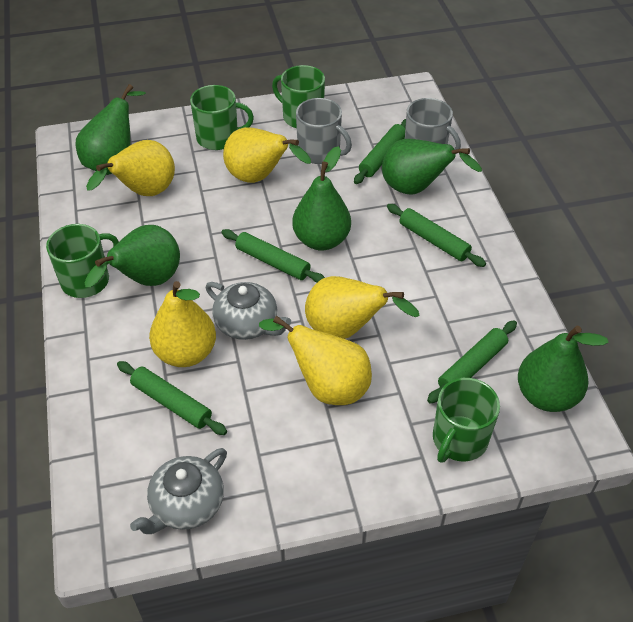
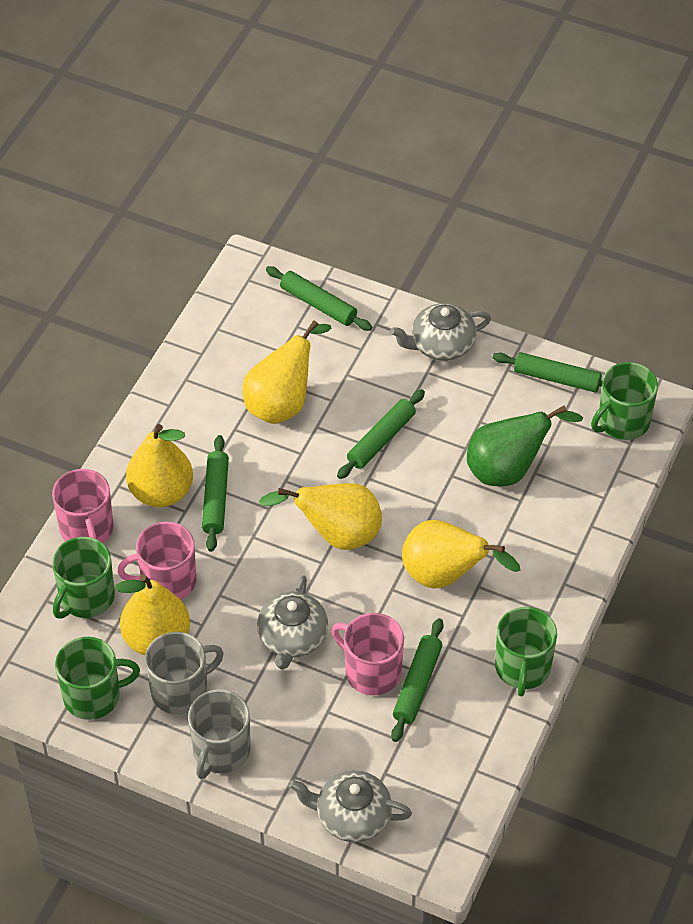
green pear: 5 -> 1
grey teapot: 2 -> 3
pink mug: 0 -> 3

